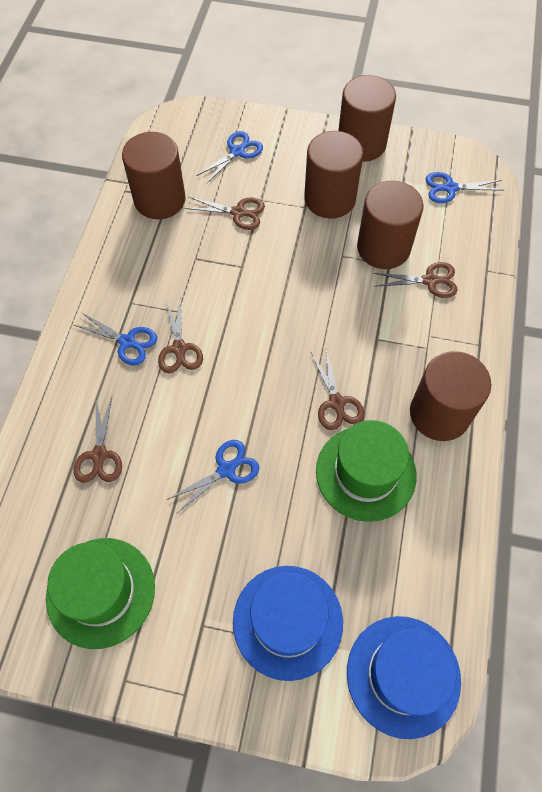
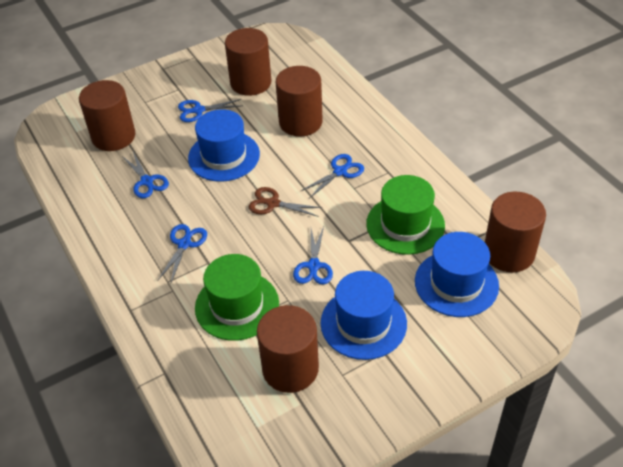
blue hat: 2 -> 3
blue scissors: 4 -> 5
brown scissors: 5 -> 1

